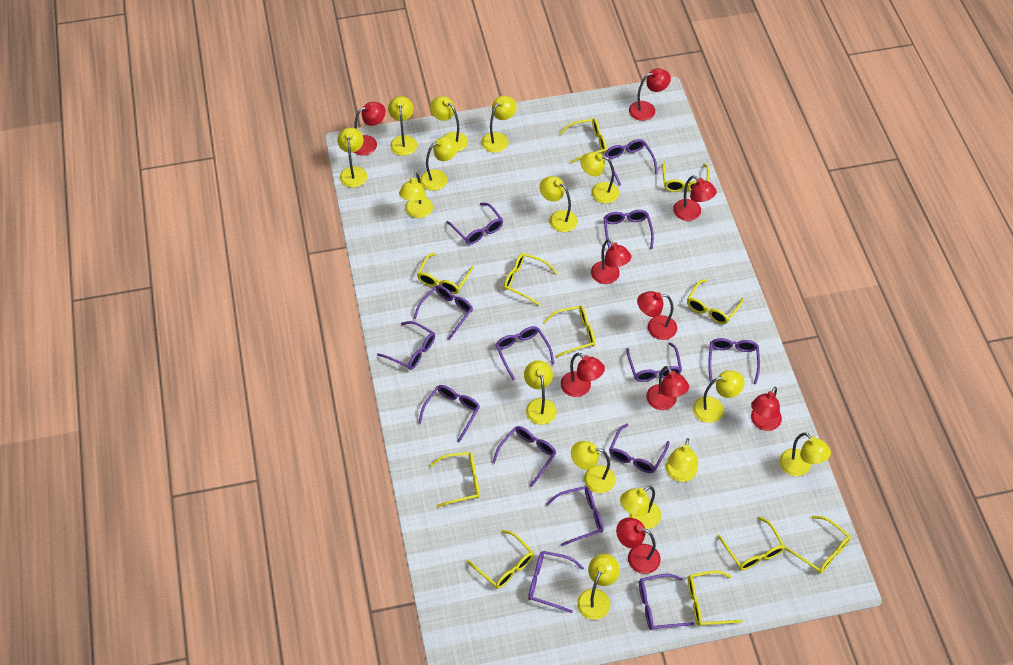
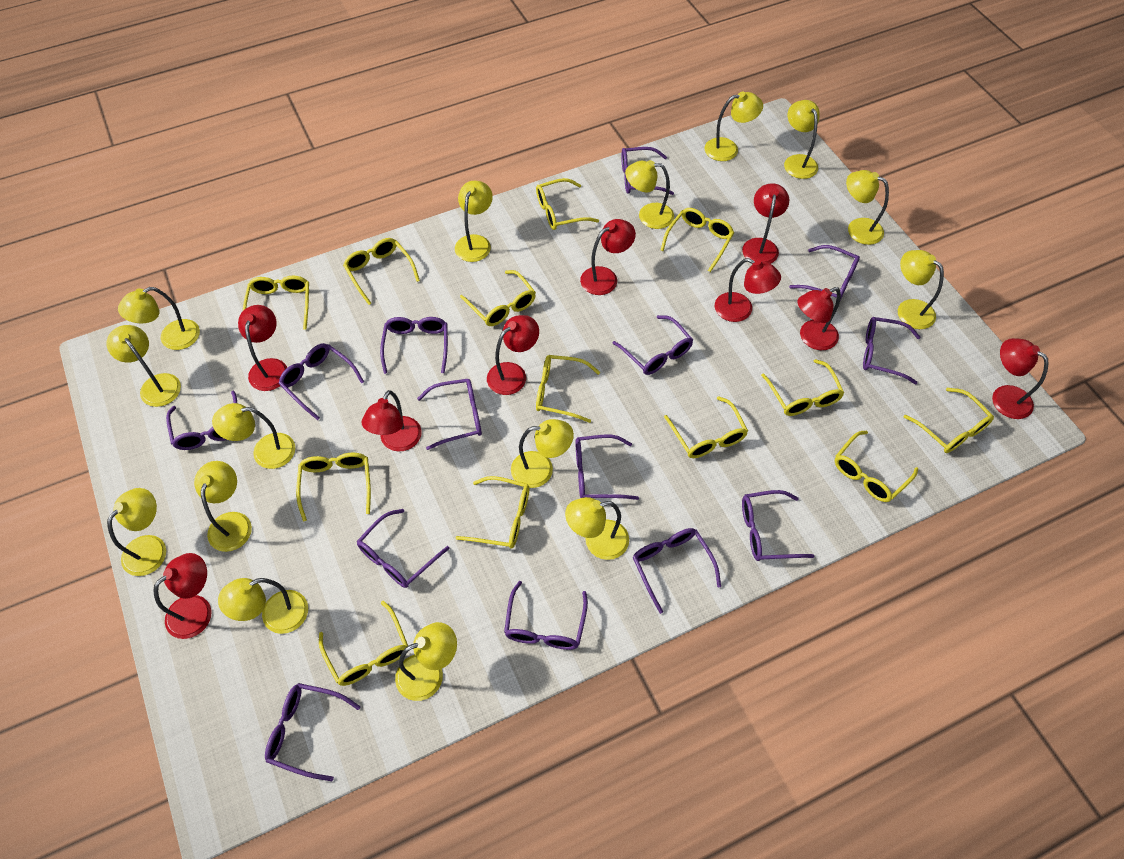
yellow glasses: 11 -> 13

